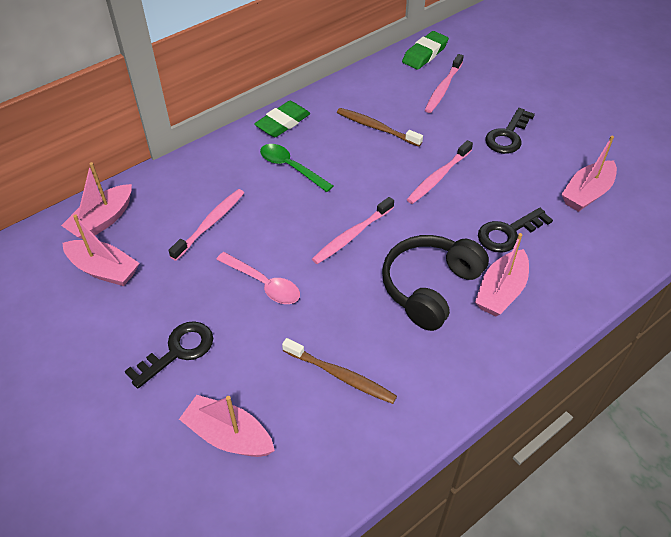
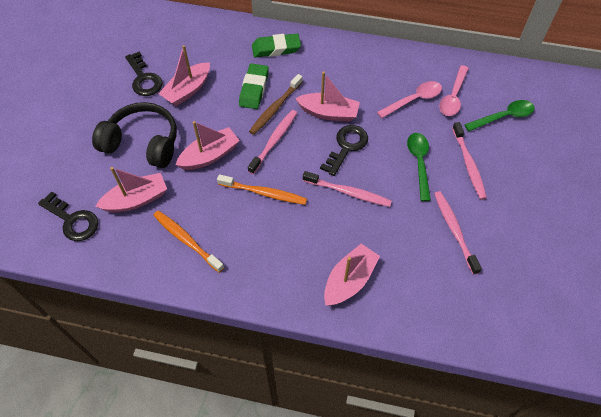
brown toothbrush: 2 -> 1
green spoon: 1 -> 2
orange toothbrush: 0 -> 2
pink spoon: 1 -> 2

